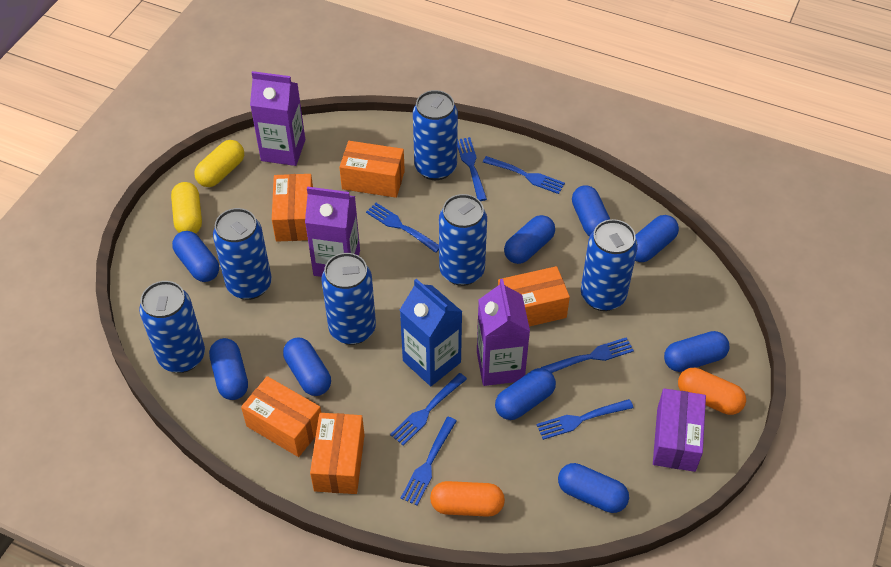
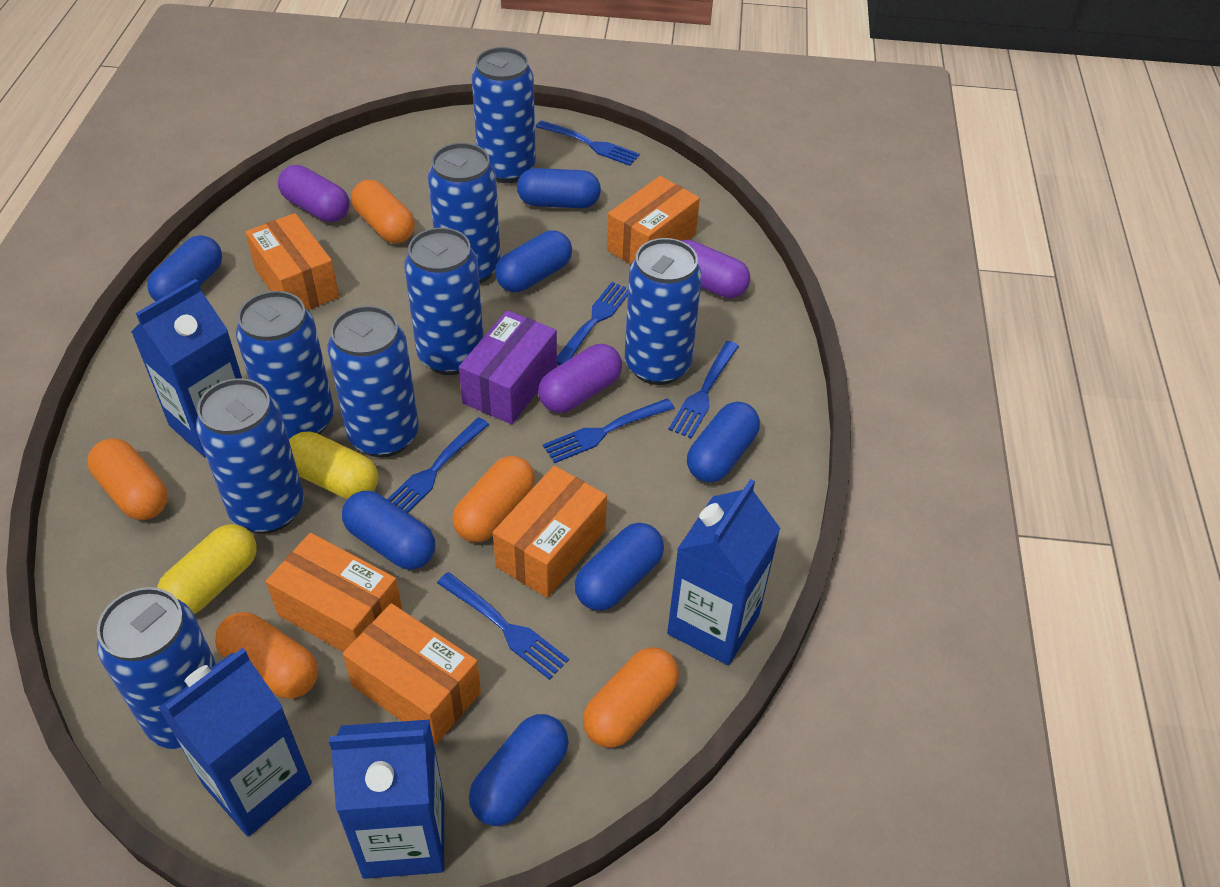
blue can: 6 -> 8
blue capsule: 9 -> 7
blue carton: 1 -> 4
blue fork: 7 -> 6
orange capsule: 2 -> 5
purple capsule: 0 -> 3
purple carton: 3 -> 0

